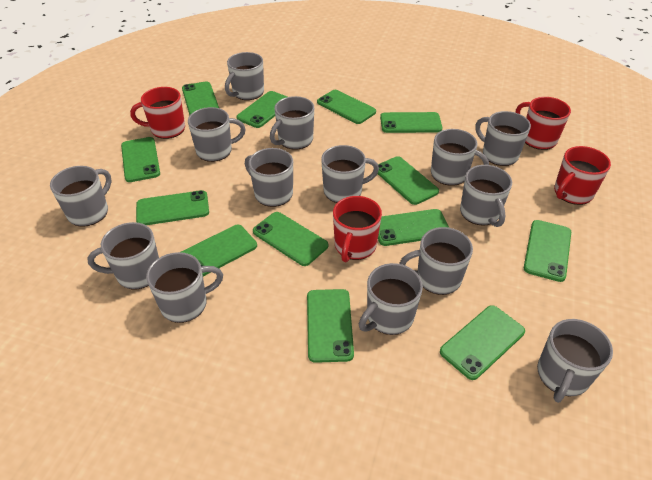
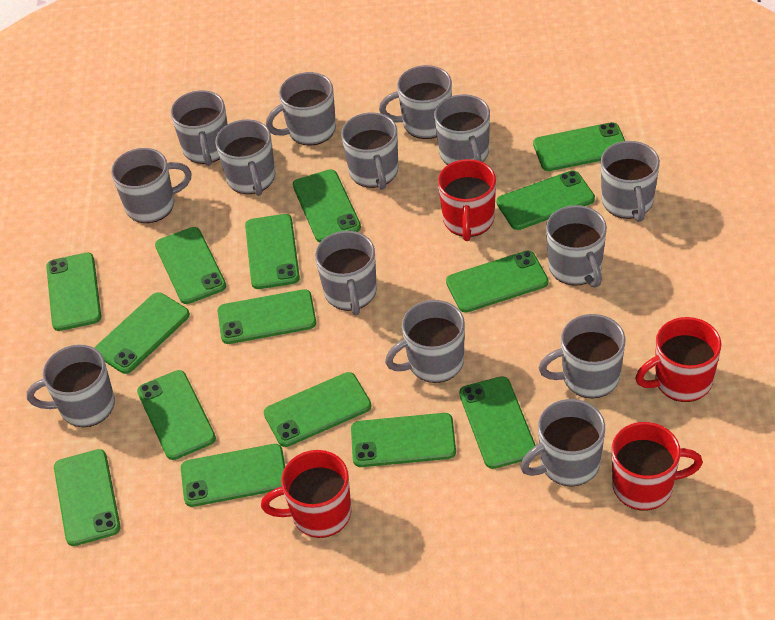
green phone: 13 -> 15

